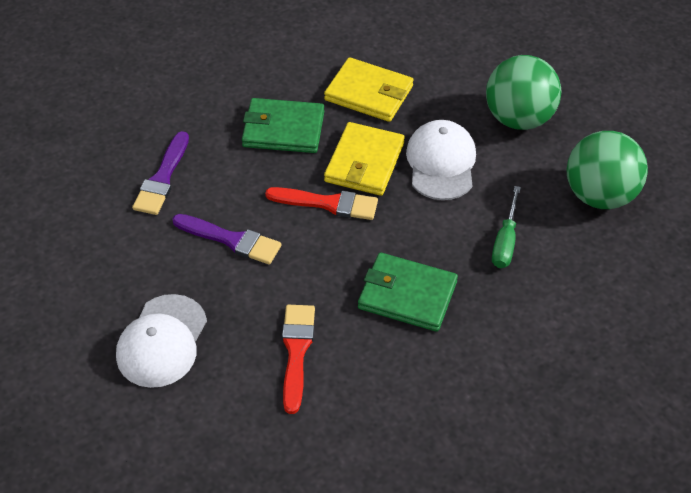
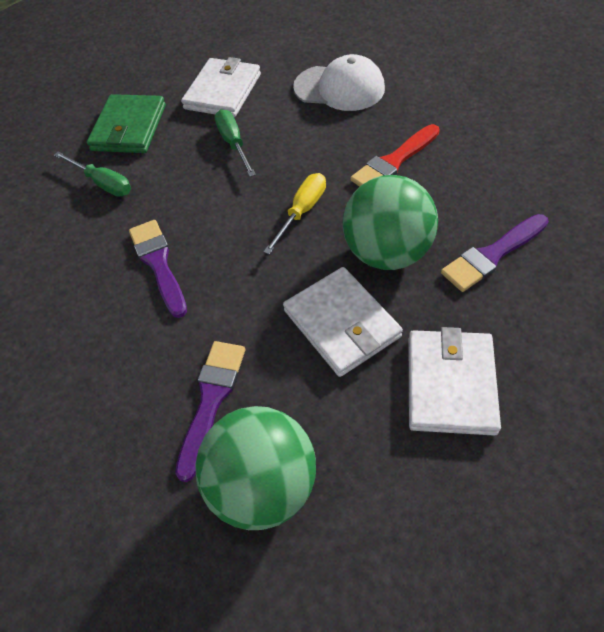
green screwdriver: 1 -> 2
green wallet: 2 -> 1
purple brush: 2 -> 3
red brush: 2 -> 1
white cap: 2 -> 1
white wallet: 0 -> 3
yellow screwdriver: 0 -> 1
yellow wallet: 2 -> 0

